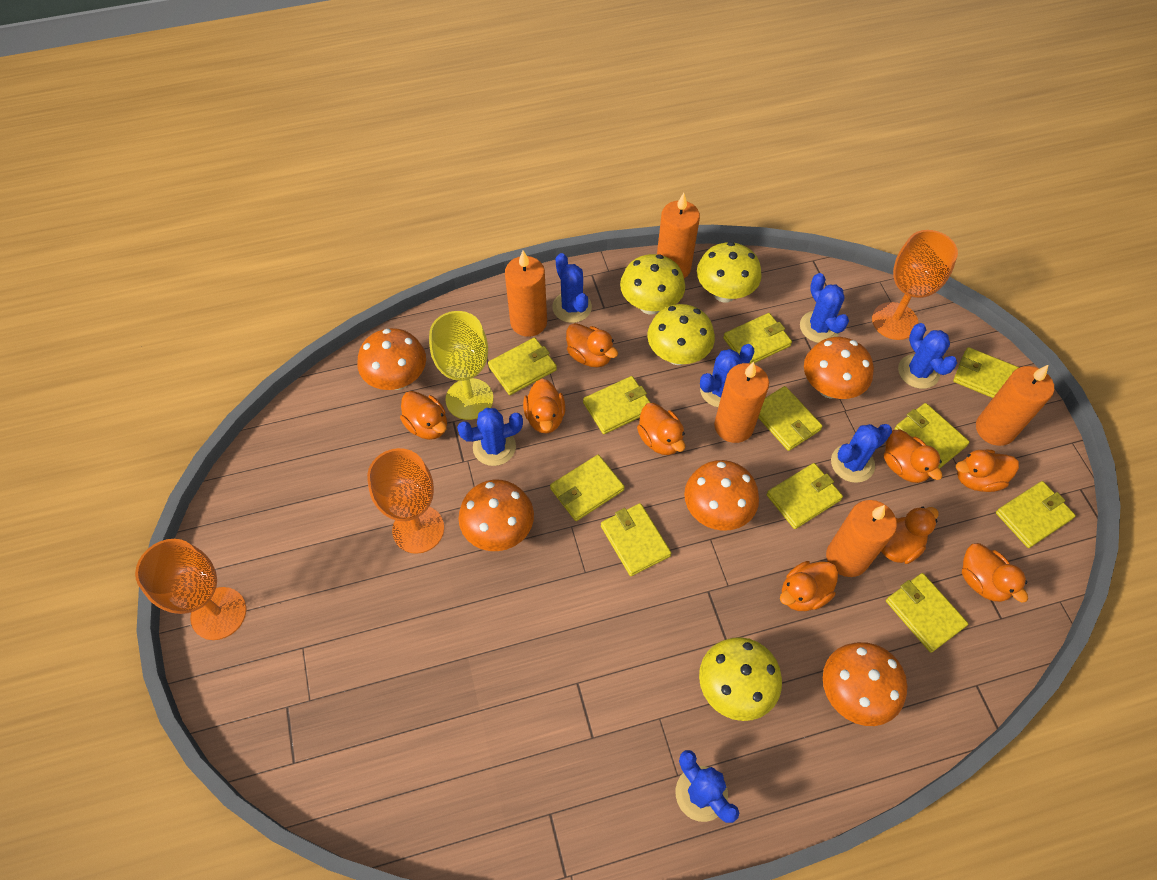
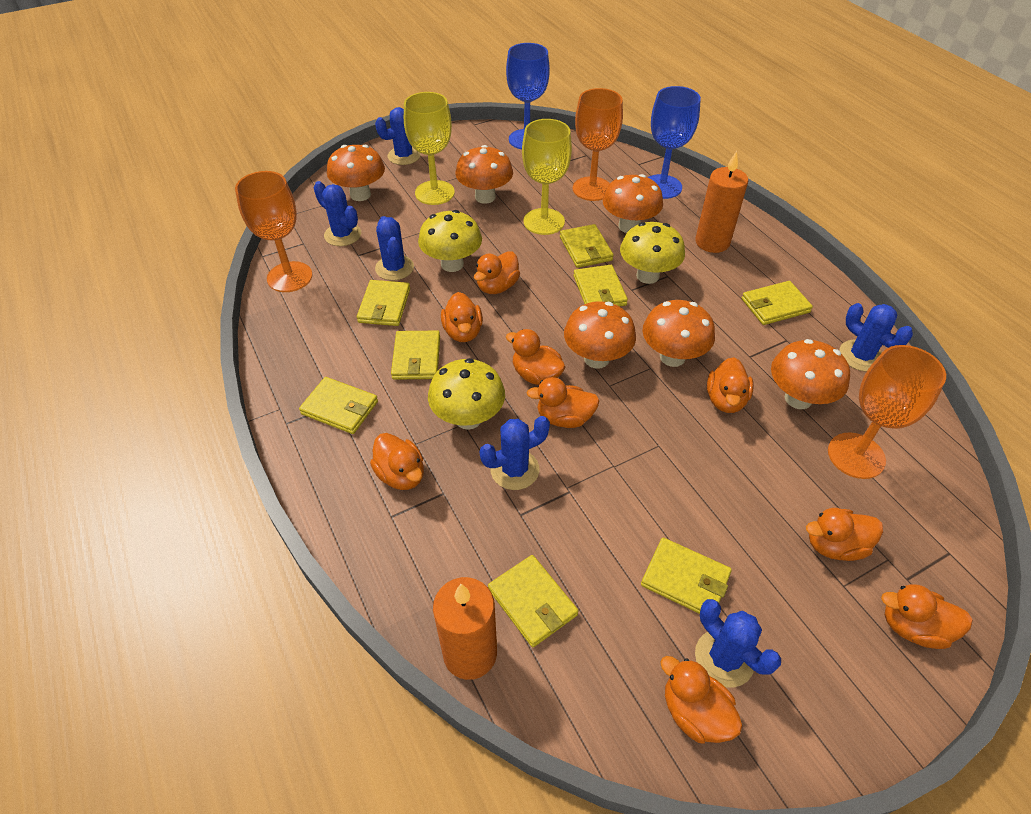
blue cactus: 7 -> 6
blue goblet: 0 -> 2
orange candle: 5 -> 2
orange mushroom: 5 -> 6
yellow goblet: 1 -> 2
yellow mushroom: 4 -> 3
yellow wallet: 11 -> 8

